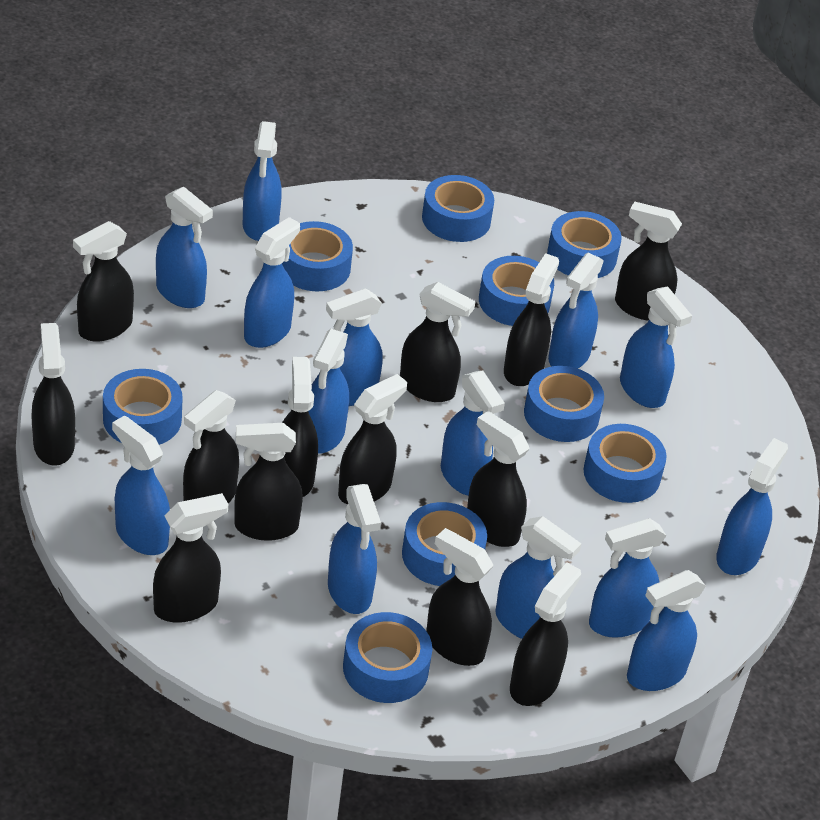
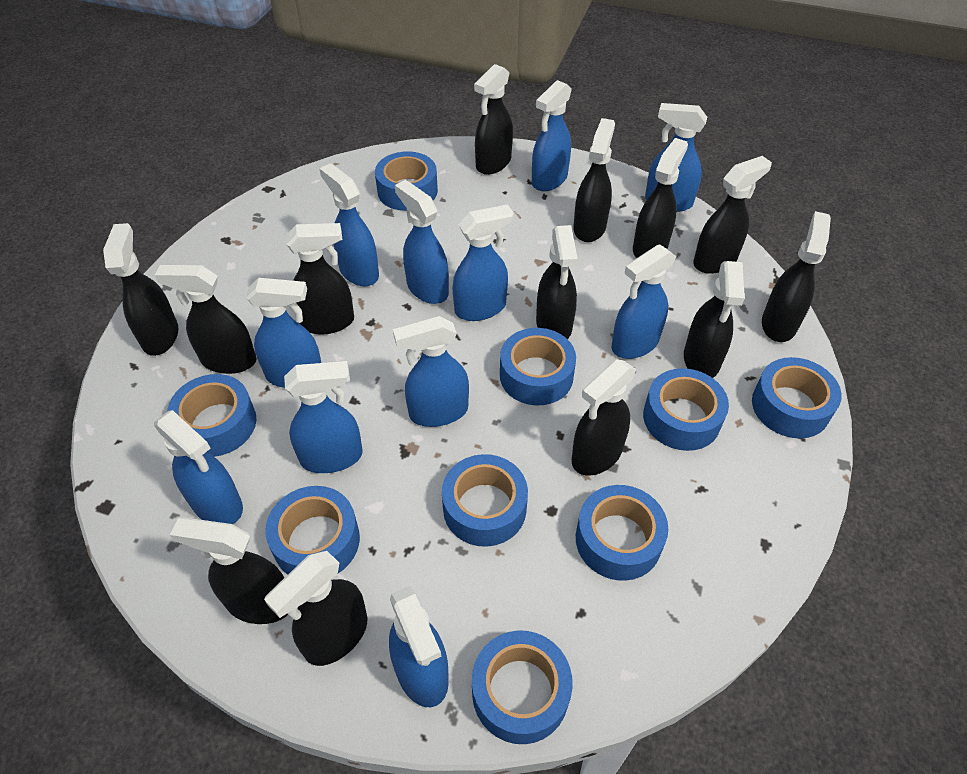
blue spray bottle: 14 -> 11

